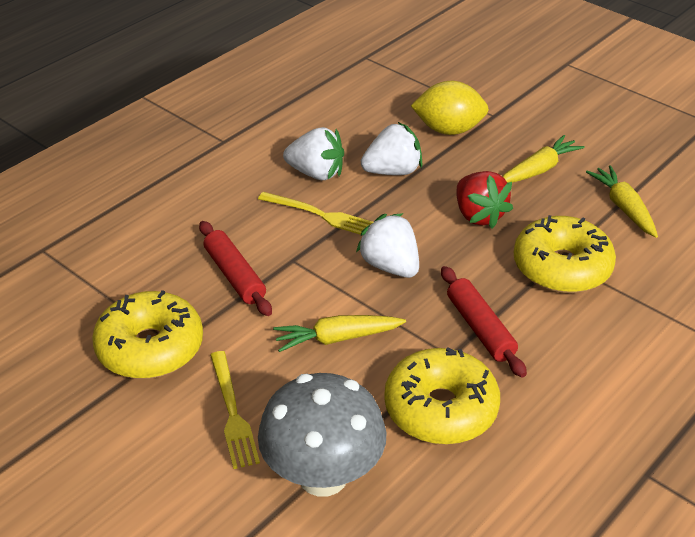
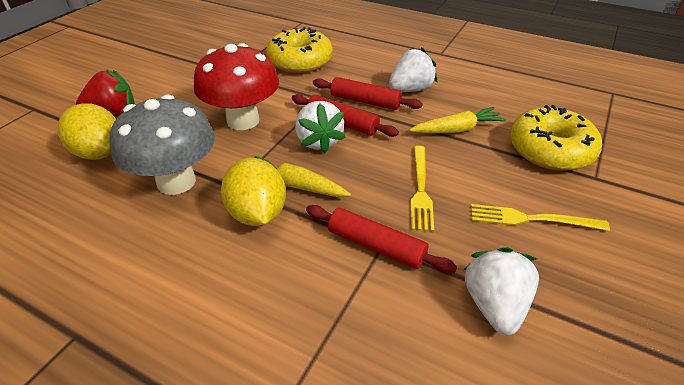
red mushroom: 0 -> 1
red rolling pin: 2 -> 3
yellow carrot: 3 -> 2
yellow donut: 3 -> 2
yellow lemon: 1 -> 2

